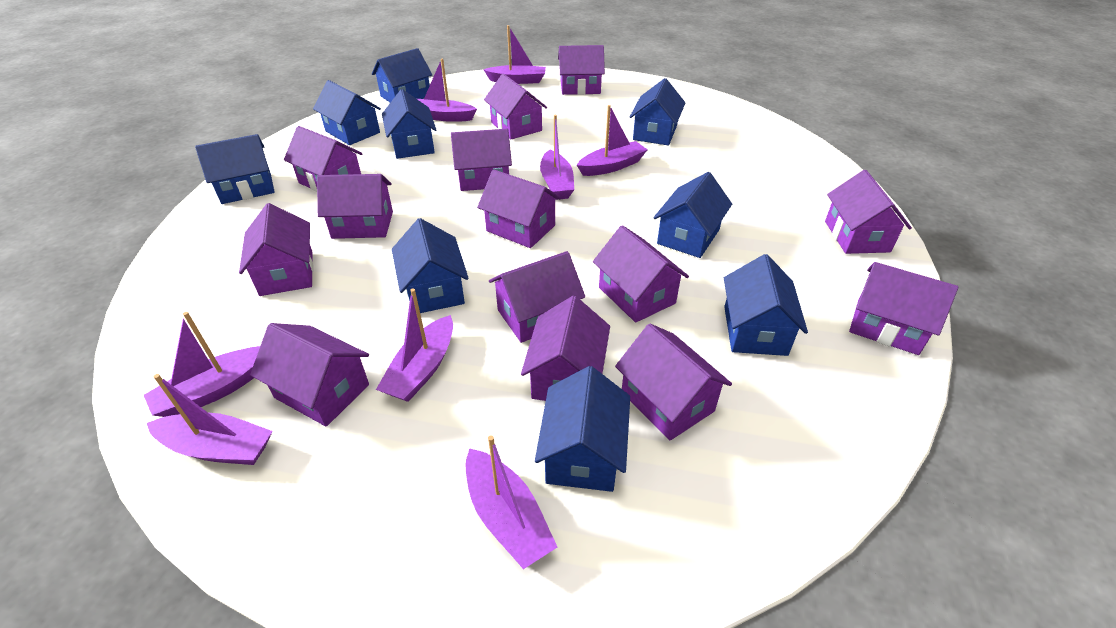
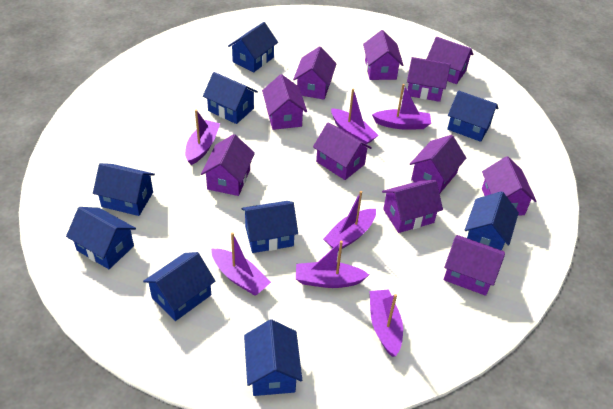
purple boat: 8 -> 7
purple house: 14 -> 11

